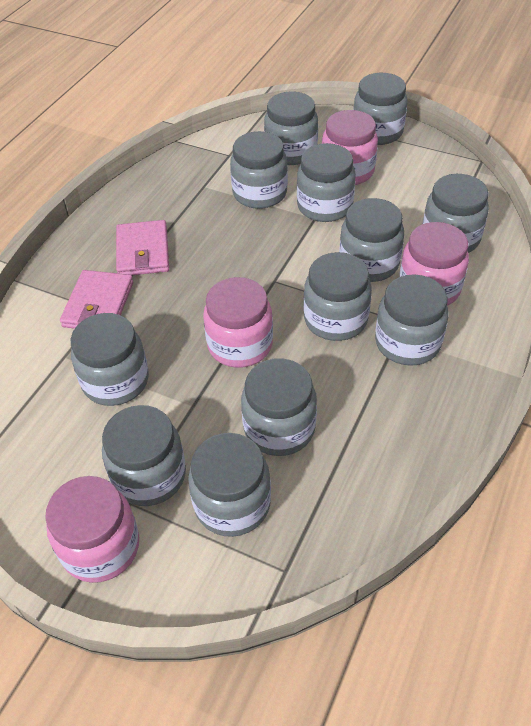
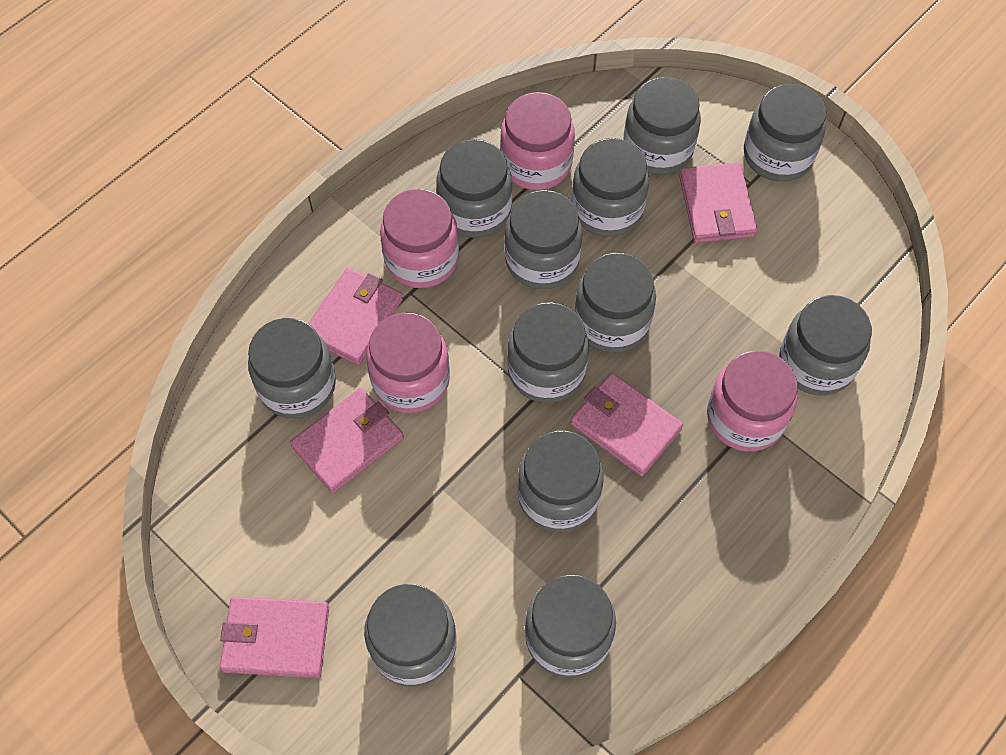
pink wallet: 2 -> 5

